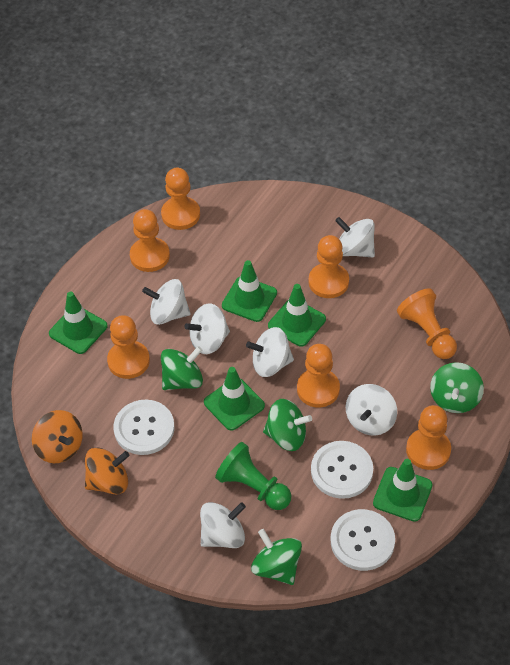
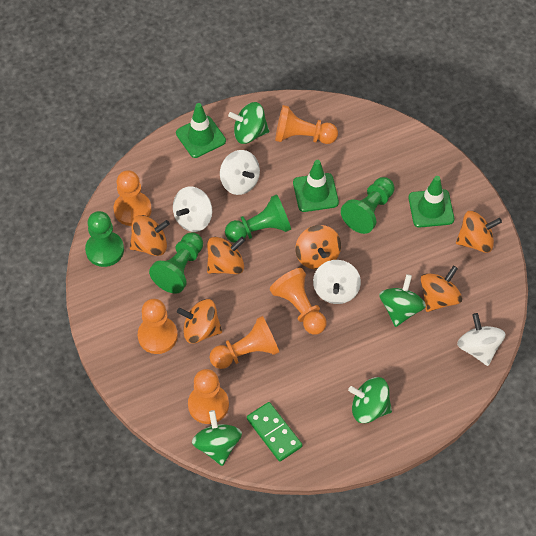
green domino: 0 -> 1
green pawn: 1 -> 4
green traffic cone: 5 -> 3
orange pawn: 7 -> 6
orange spinning top: 2 -> 6
white button: 3 -> 0
white spinning top: 6 -> 4

